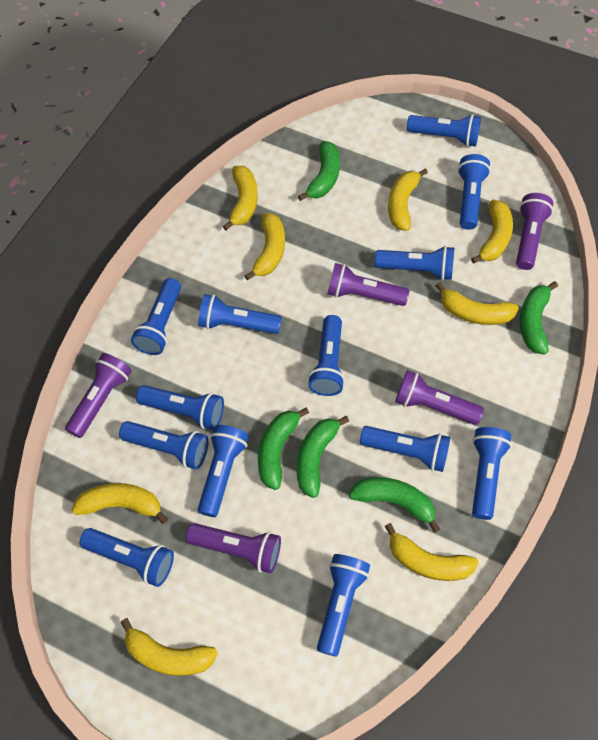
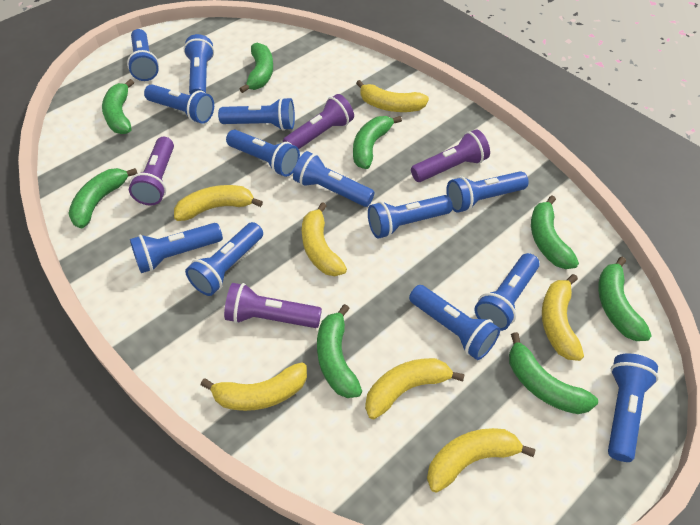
green banana: 5 -> 8
purple flashlight: 5 -> 4
yellow banana: 8 -> 7

